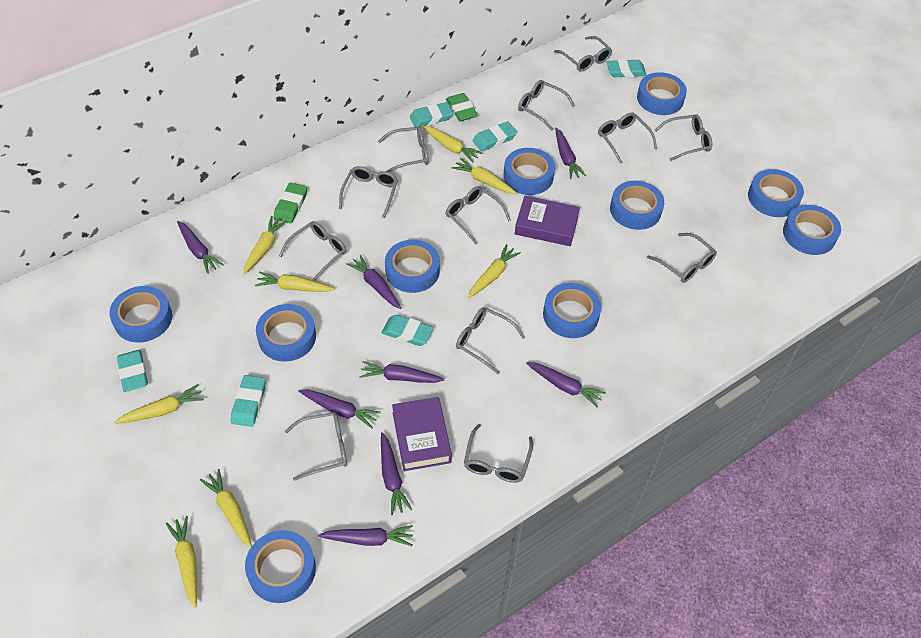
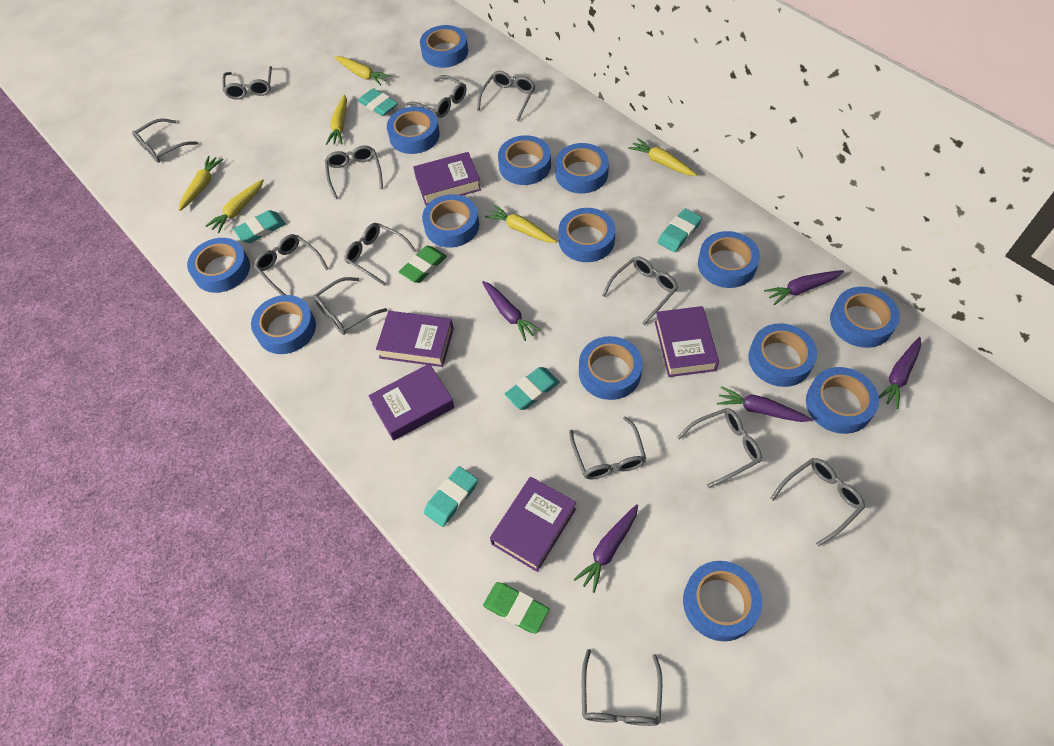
blue tape: 10 -> 14
grey glasses: 12 -> 13
purple book: 2 -> 5
purple carrot: 8 -> 5
turquoise eraser: 6 -> 5
yellow carrot: 8 -> 6

